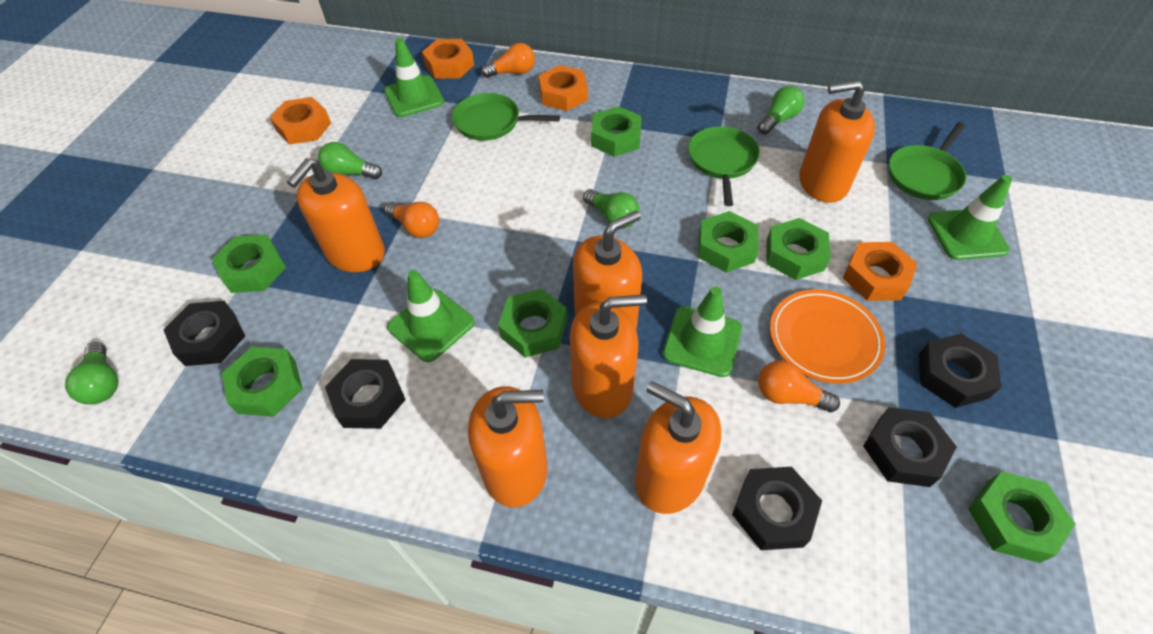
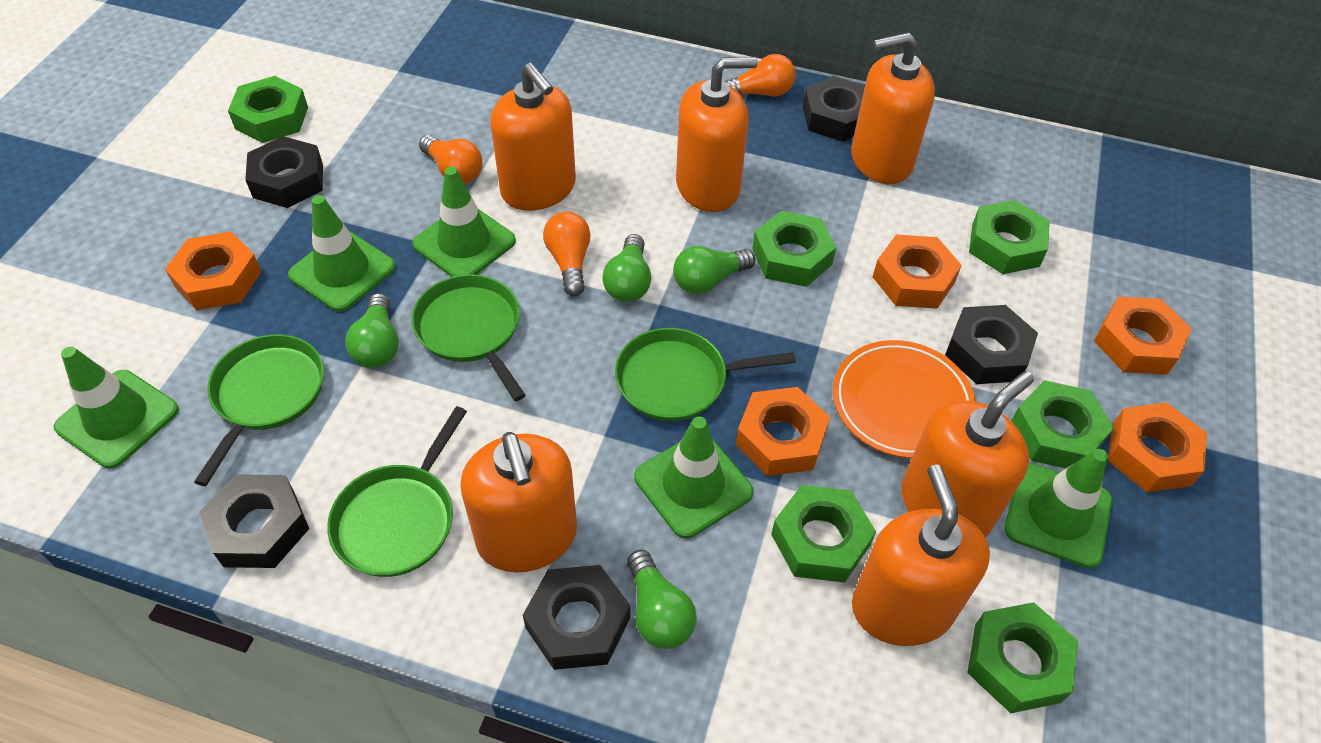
green nut: 7 -> 6
green pan: 3 -> 4
green traffic cone: 4 -> 5
orange nut: 4 -> 5

